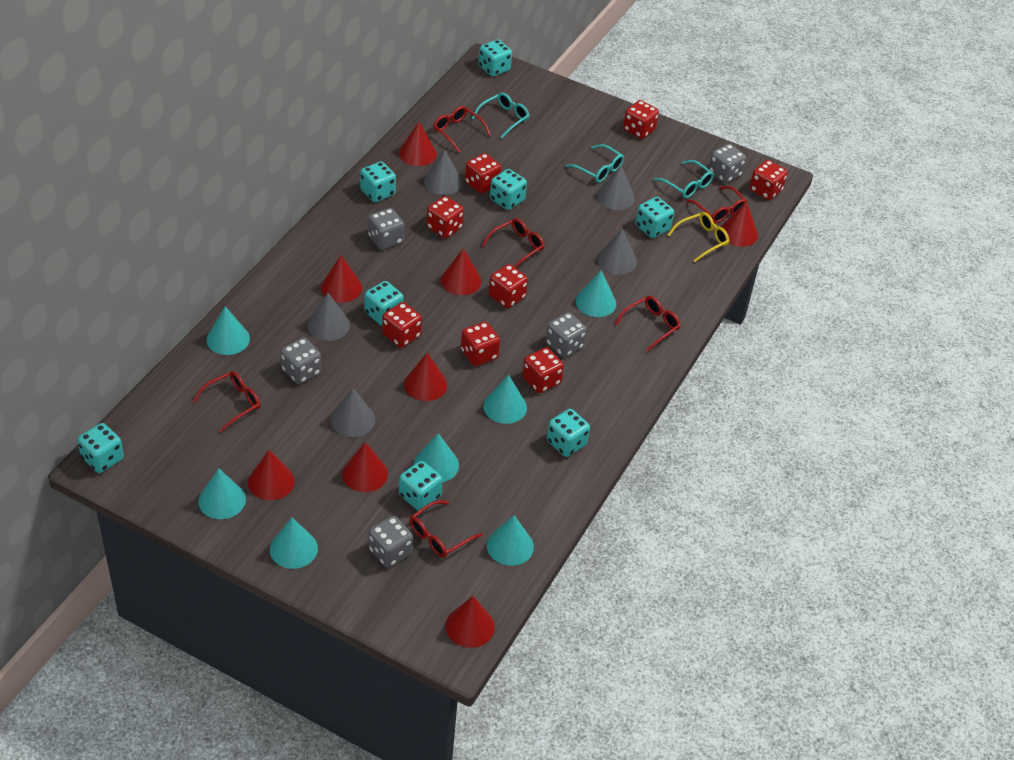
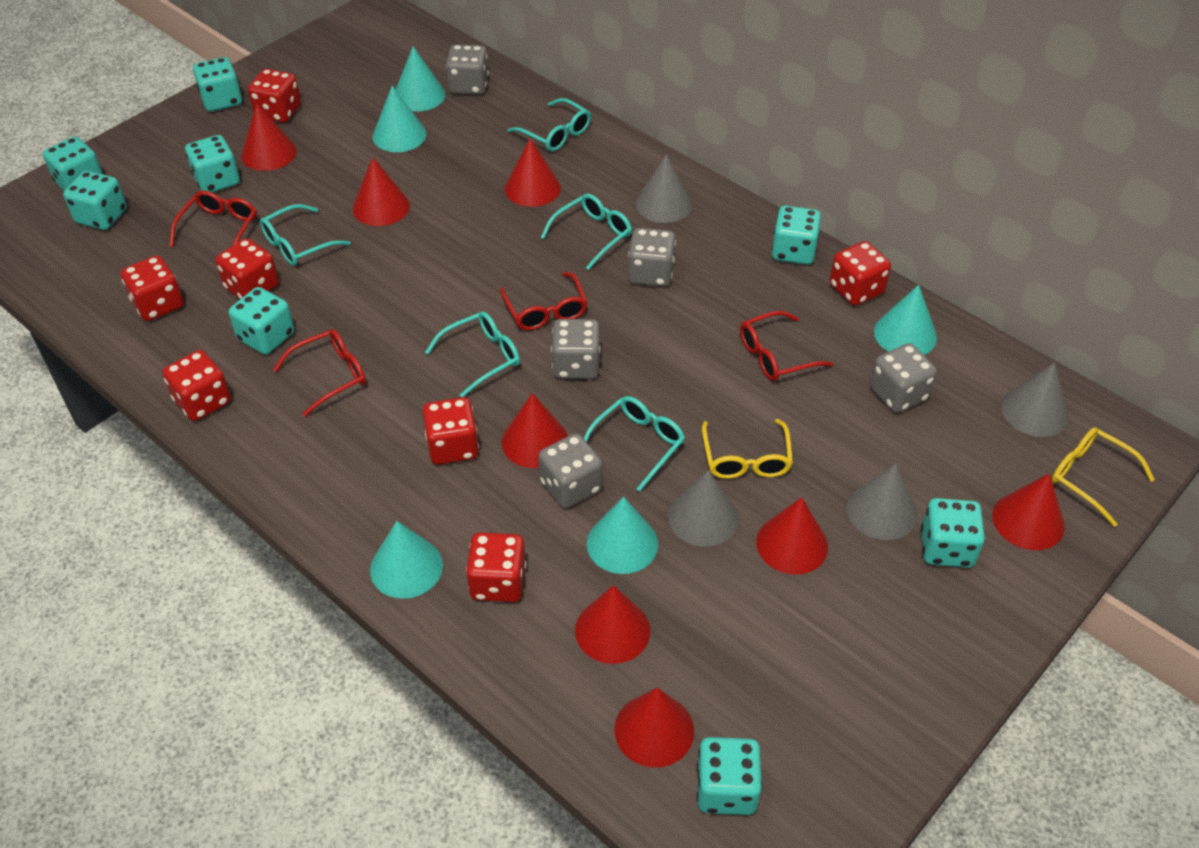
grey cone: 5 -> 4
red dice: 8 -> 7
red glasses: 6 -> 4
turquoise cone: 7 -> 5
turquoise glasses: 3 -> 5
yellow glasses: 1 -> 2

